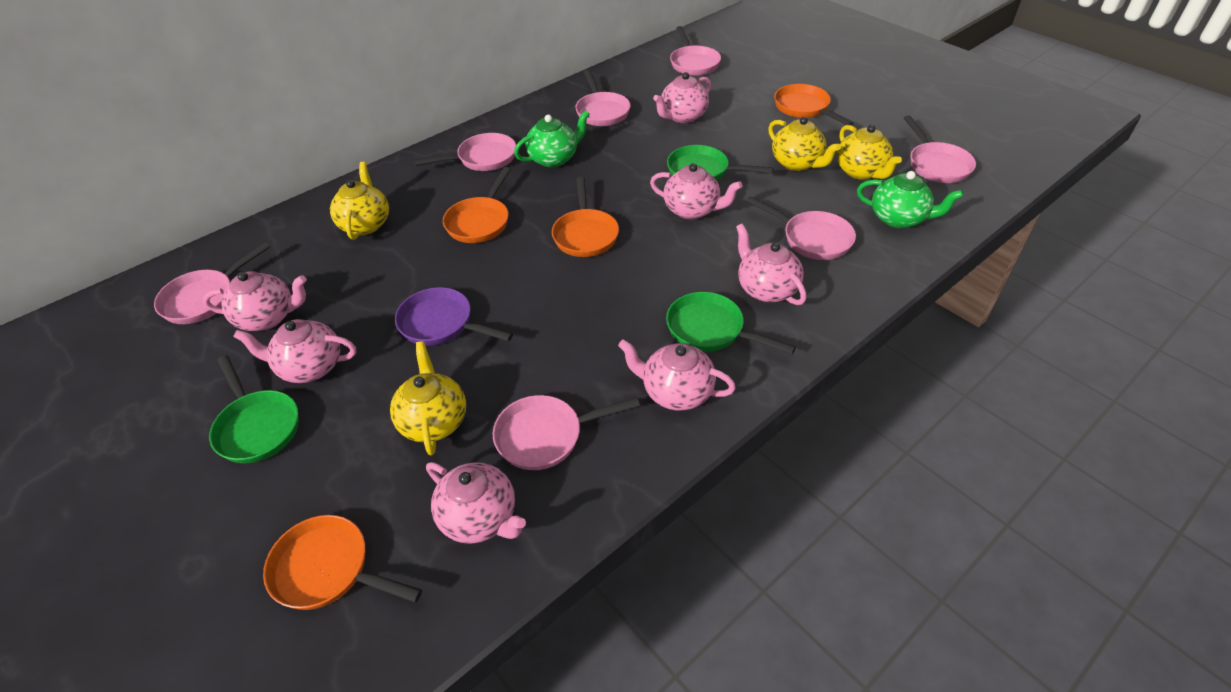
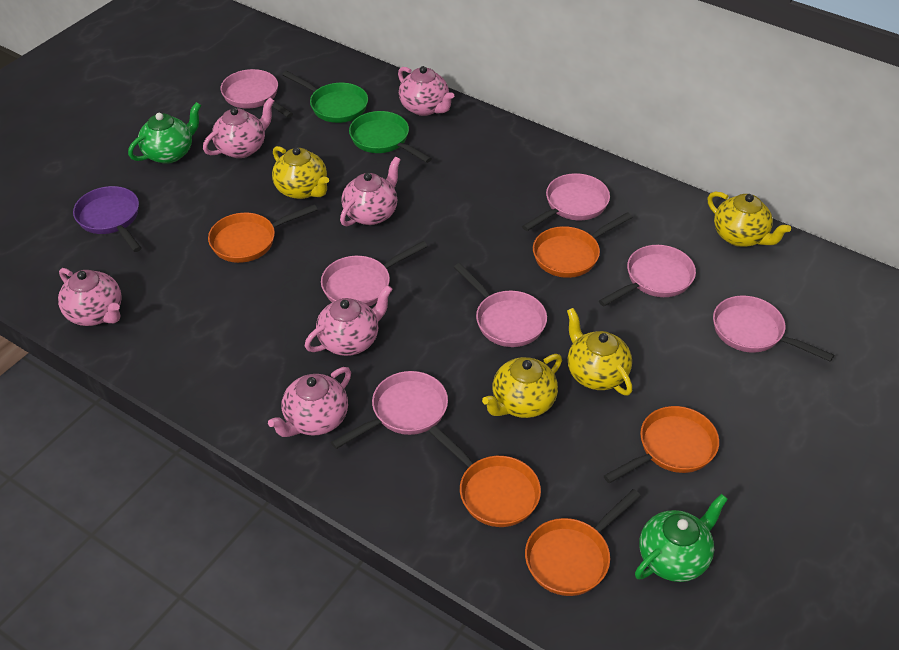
green pan: 3 -> 2
orange pan: 4 -> 5
pink teapot: 7 -> 6

